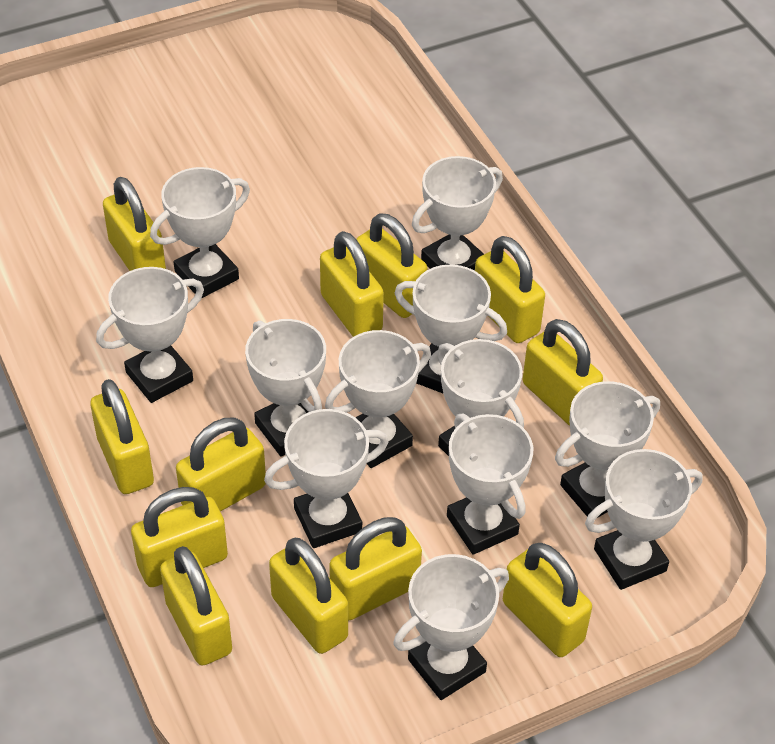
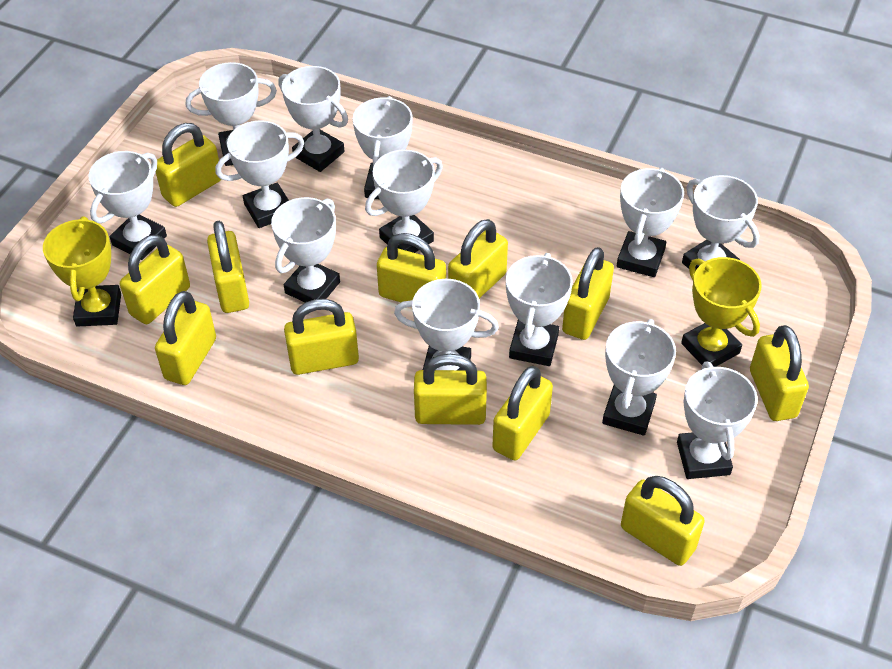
white trophy: 12 -> 13
yellow trophy: 0 -> 2

